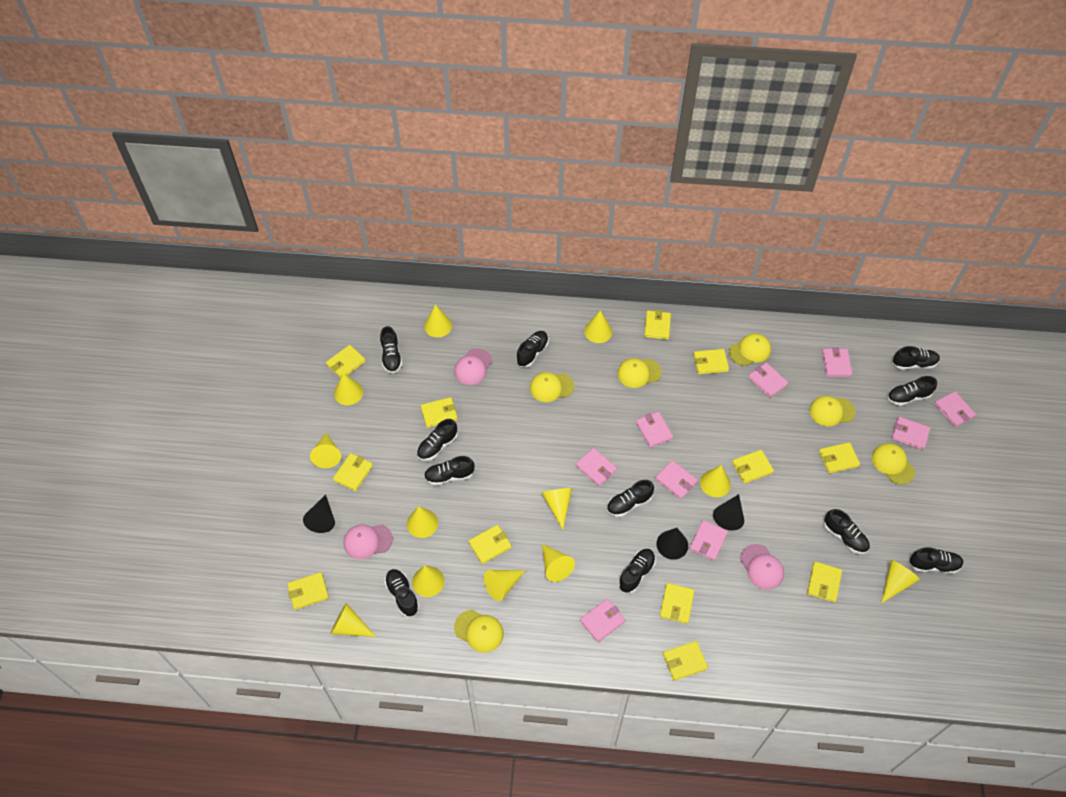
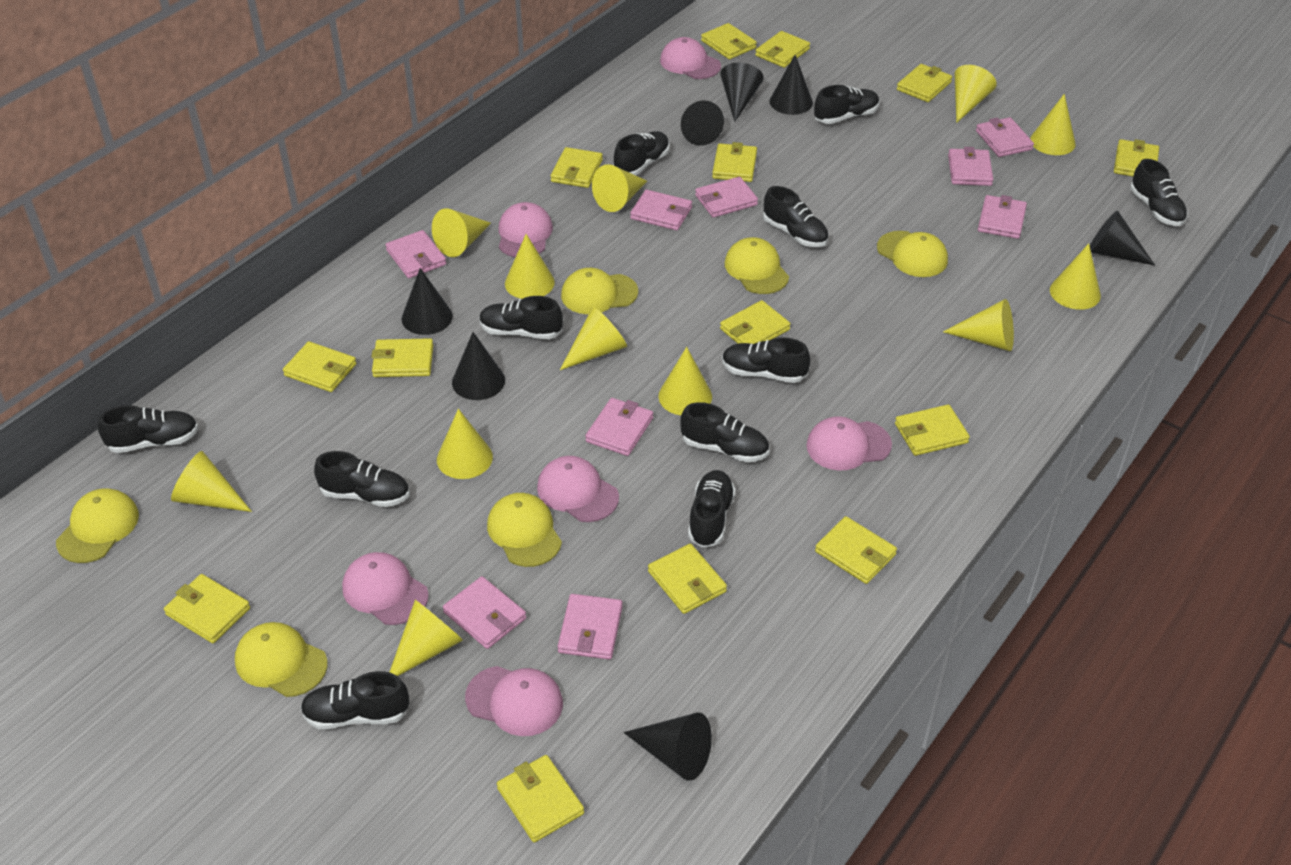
black cone: 3 -> 7
pink cap: 3 -> 6
yellow wallet: 12 -> 14

